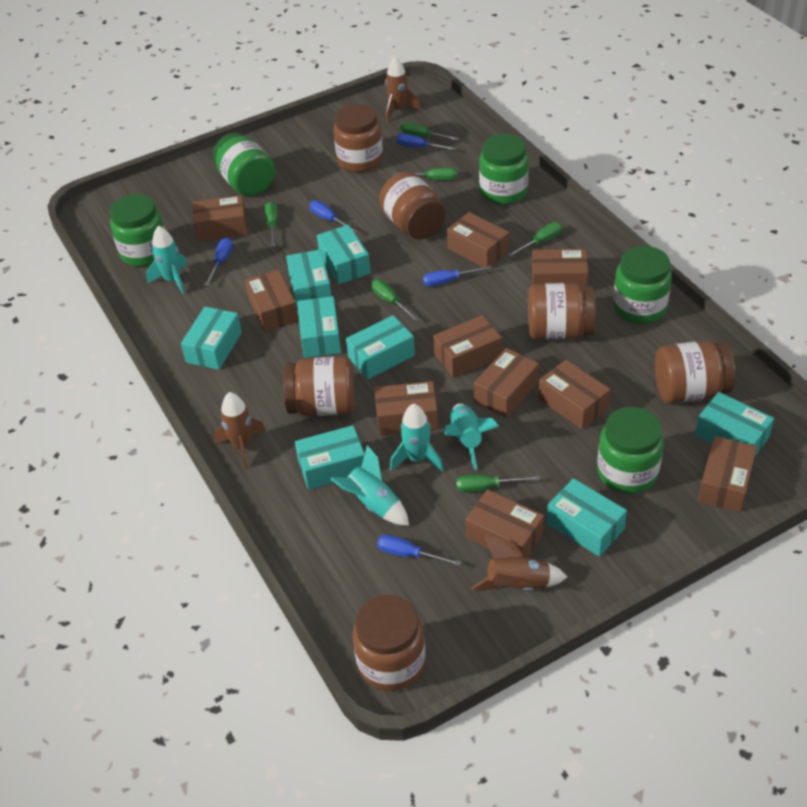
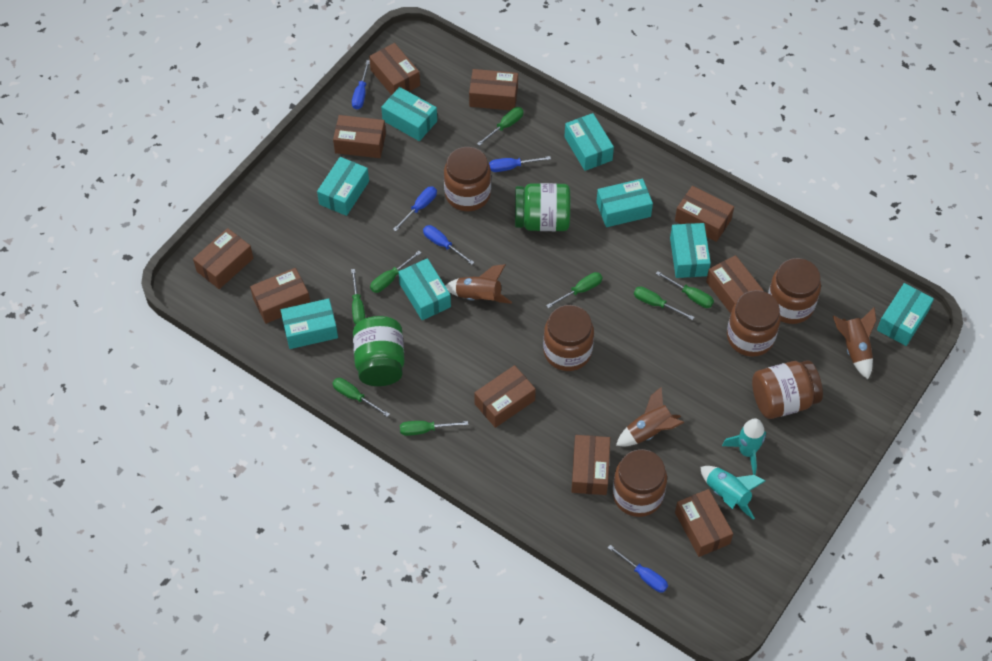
green jar: 5 -> 2
green screwdriver: 6 -> 8
turquoise rocket: 4 -> 2

